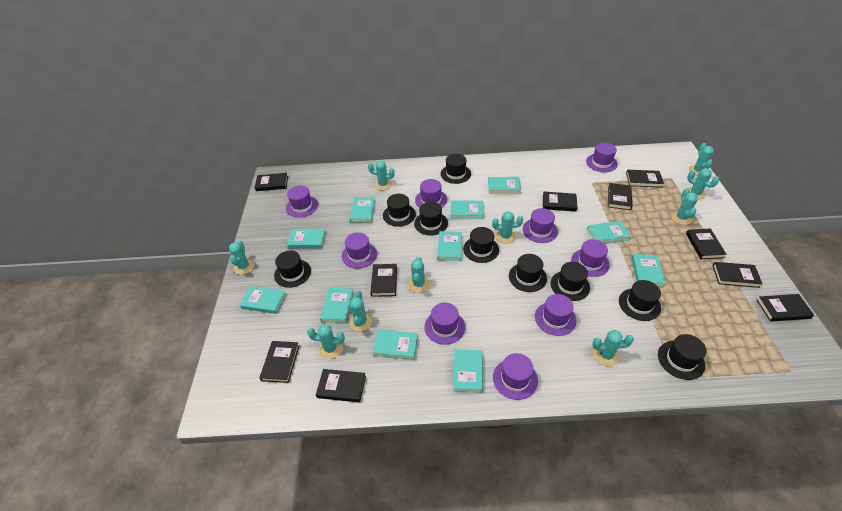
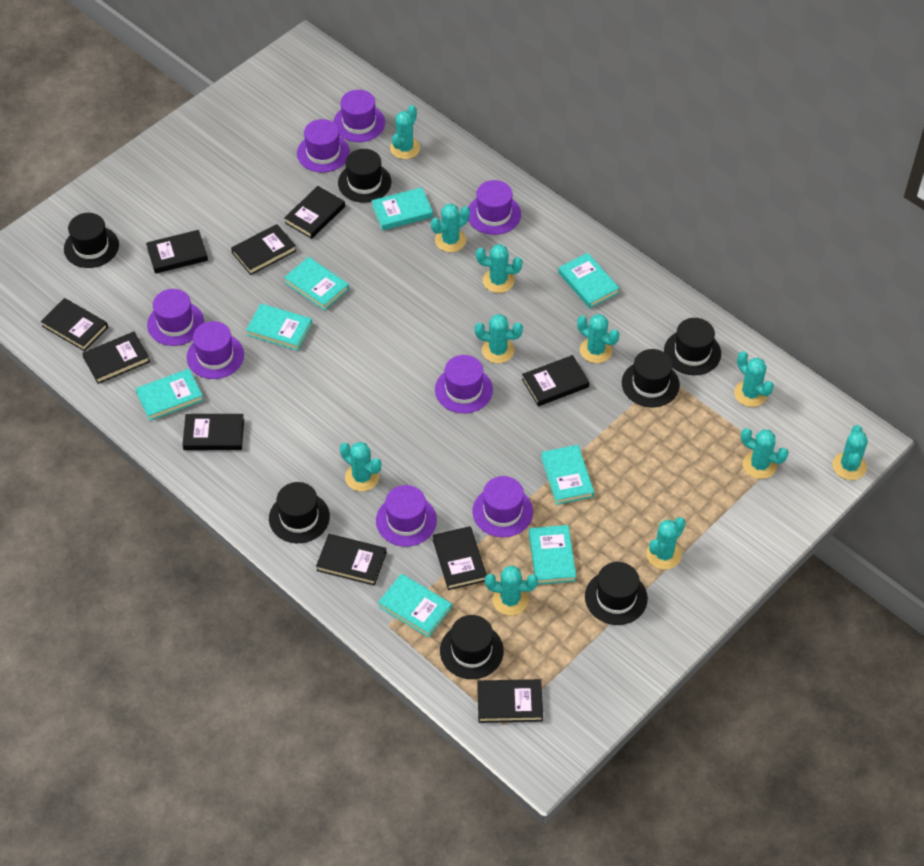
black hat: 9 -> 7
purple hat: 9 -> 8
turquoise book: 11 -> 8
turquoise cactus: 10 -> 11

